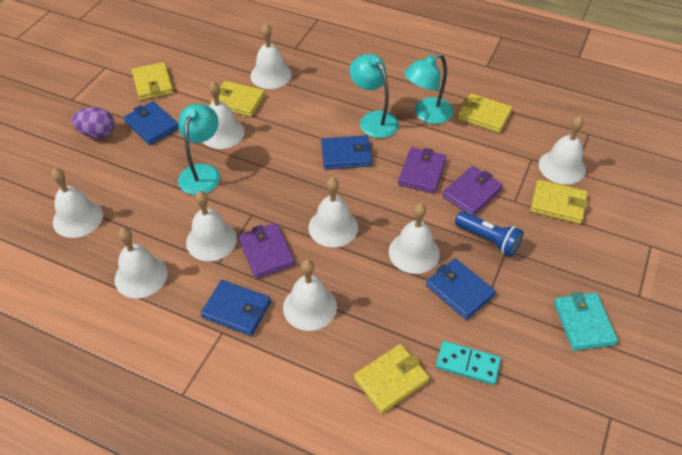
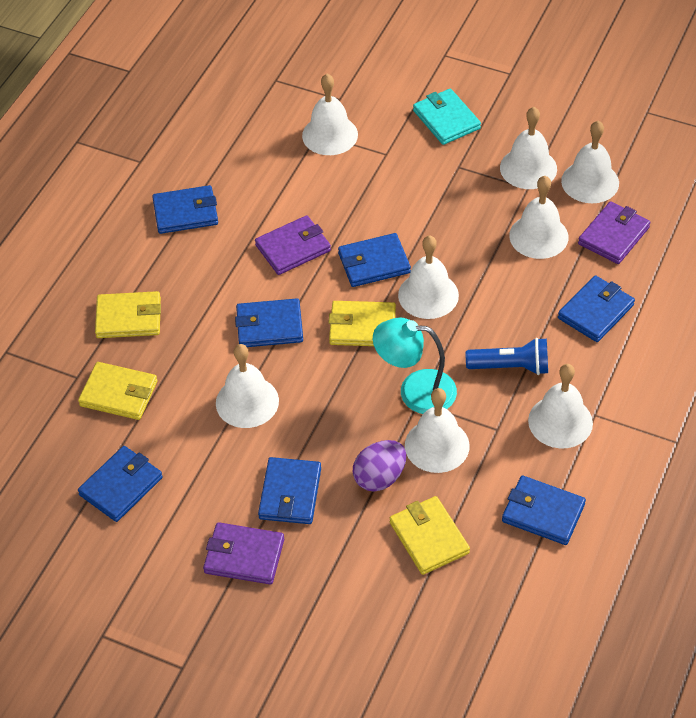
blue wallet: 4 -> 7
turquoise domino: 1 -> 0
turquoise lamp: 3 -> 1
white bell: 9 -> 8
yellow wallet: 5 -> 4

